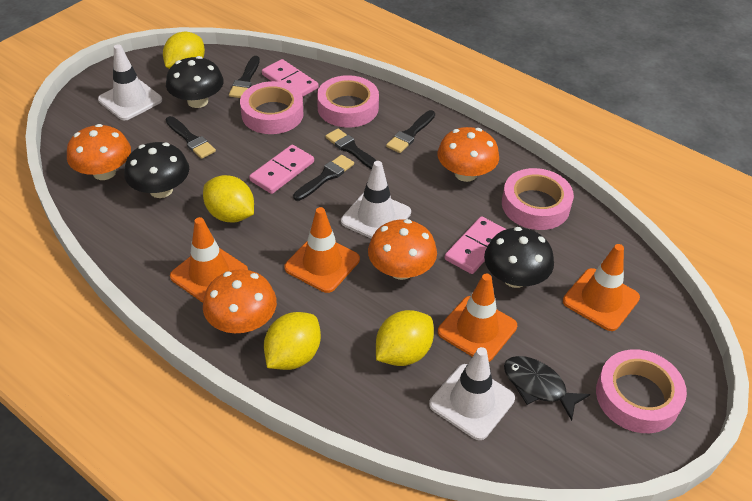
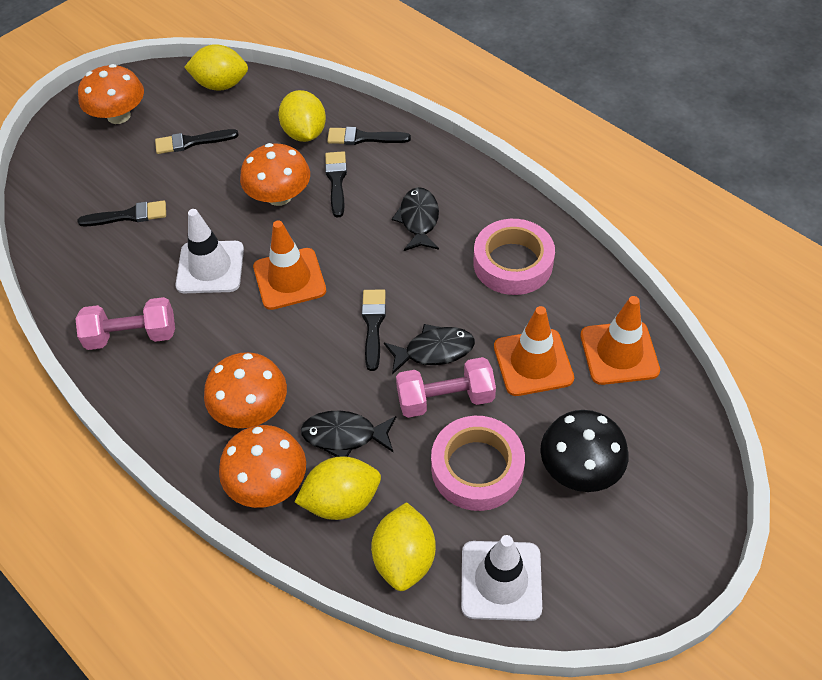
black fish: 1 -> 3
black mushroom: 3 -> 1
orange traffic cone: 4 -> 3
pink domino: 3 -> 0
pink dumbbell: 0 -> 2
pink tape: 4 -> 2
white traffic cone: 3 -> 2

